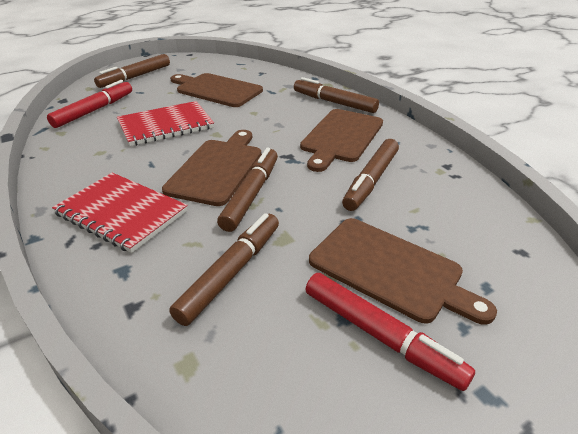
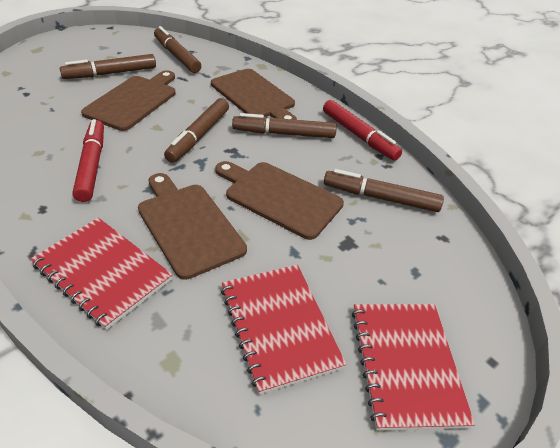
red notebook: 2 -> 3

